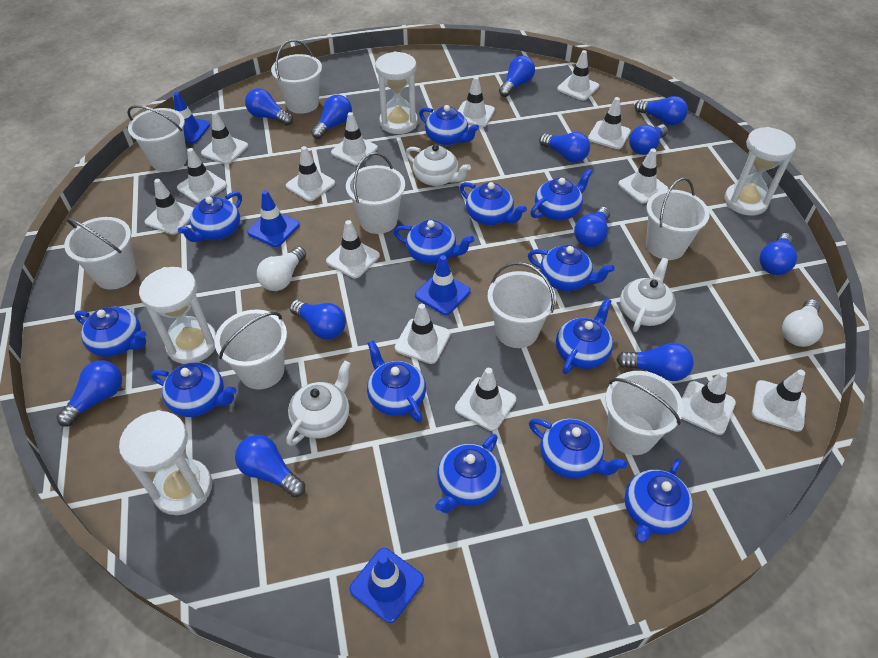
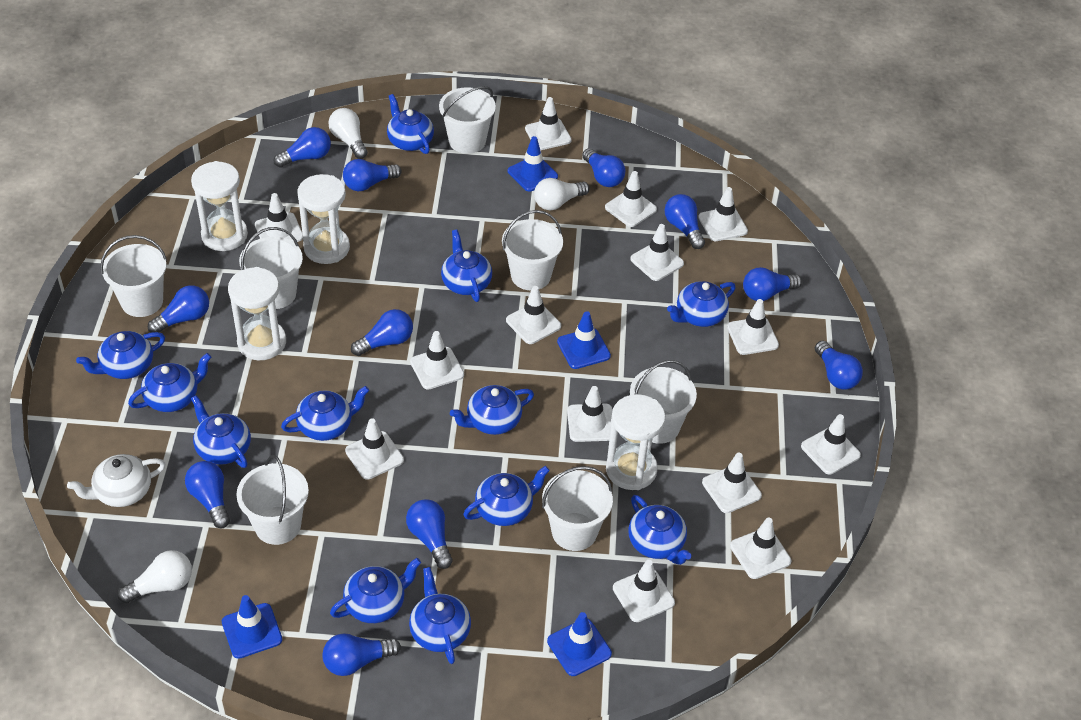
blue light bulb: 12 -> 11
blue teapot: 13 -> 12
white bucket: 8 -> 7
white light bulb: 2 -> 3
white teapot: 3 -> 1

